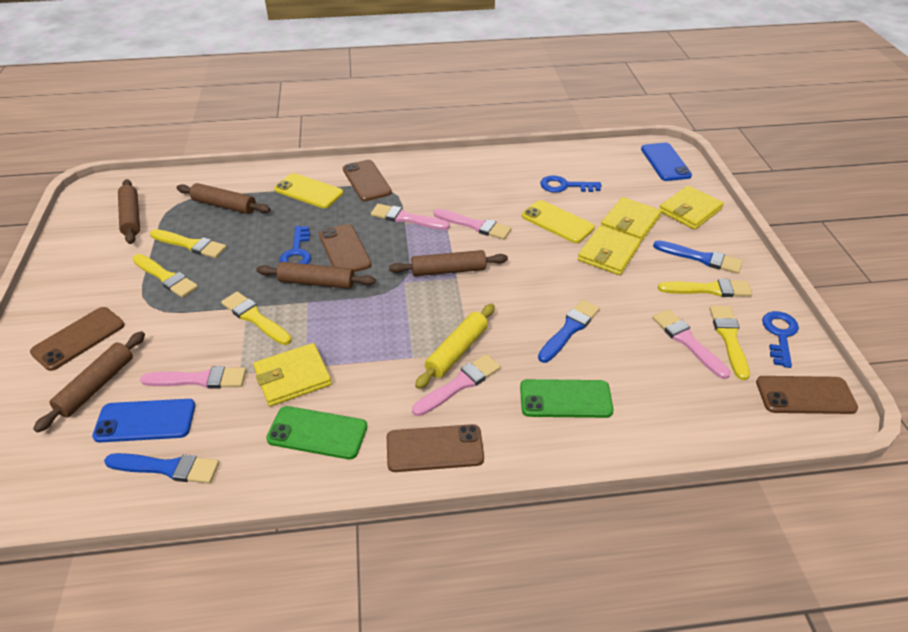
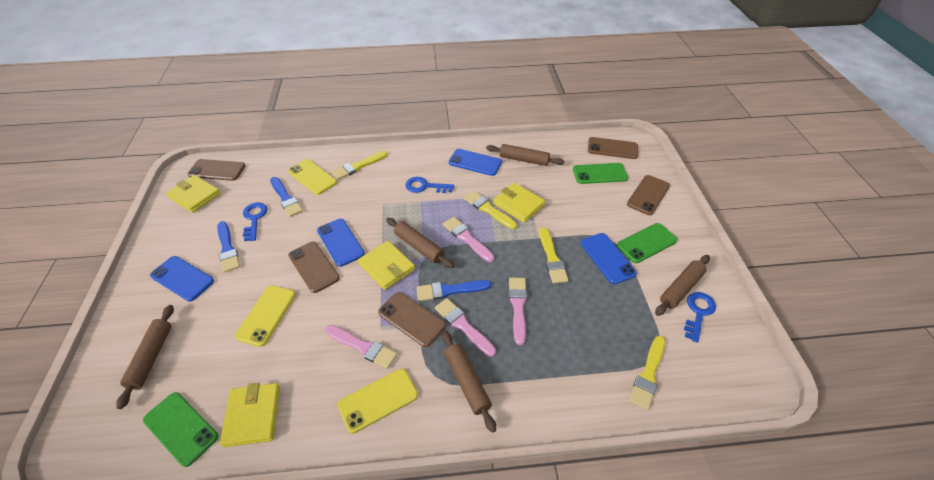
blue phone: 2 -> 4
green phone: 2 -> 3
pink brush: 5 -> 4
yellow brush: 5 -> 4
yellow phone: 2 -> 3
yellow rolling pin: 1 -> 0

